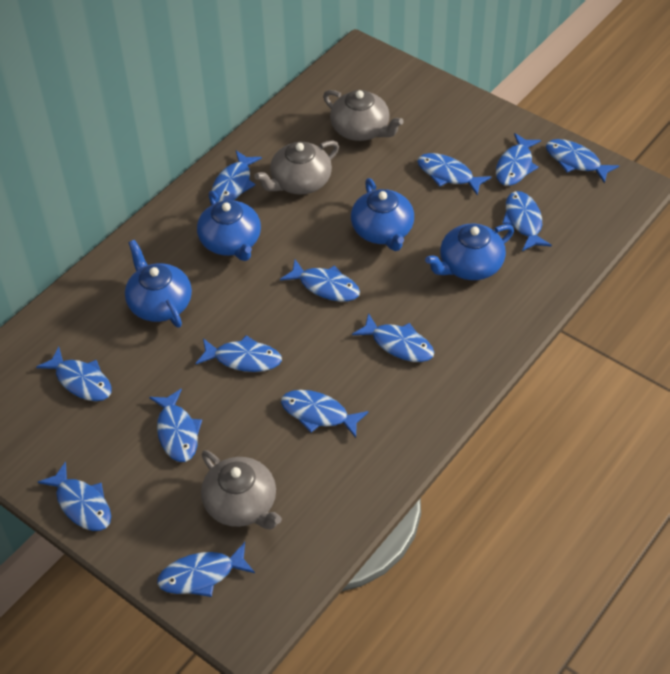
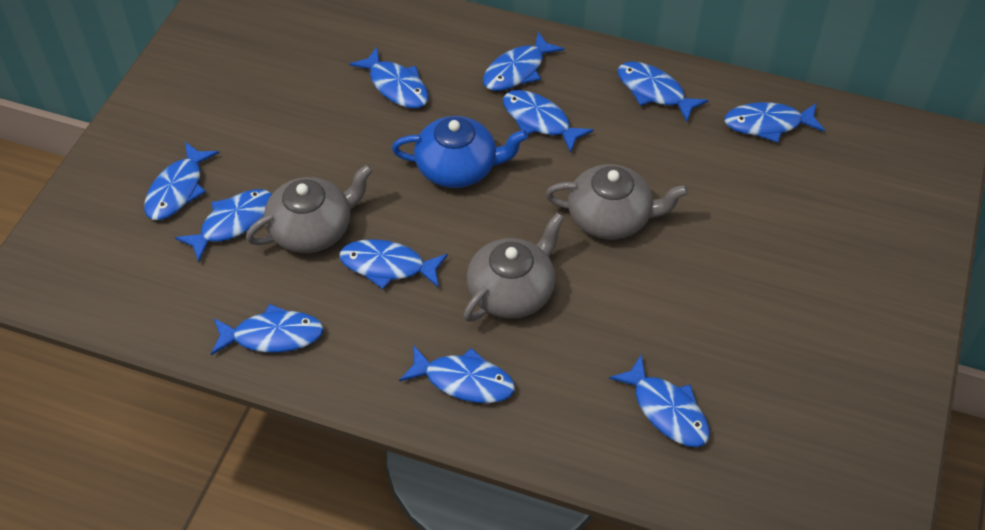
blue fish: 13 -> 11
blue teapot: 4 -> 1

